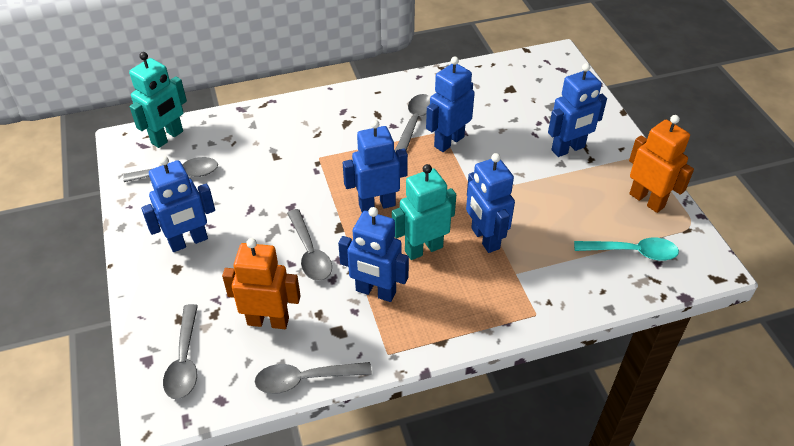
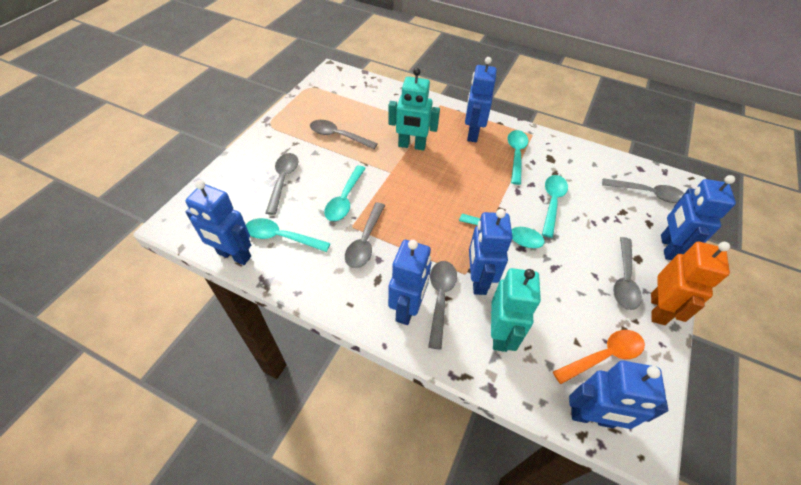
grey spoon: 5 -> 6
orange robot: 2 -> 1
orange spoon: 0 -> 1
turquoise spoon: 1 -> 5

